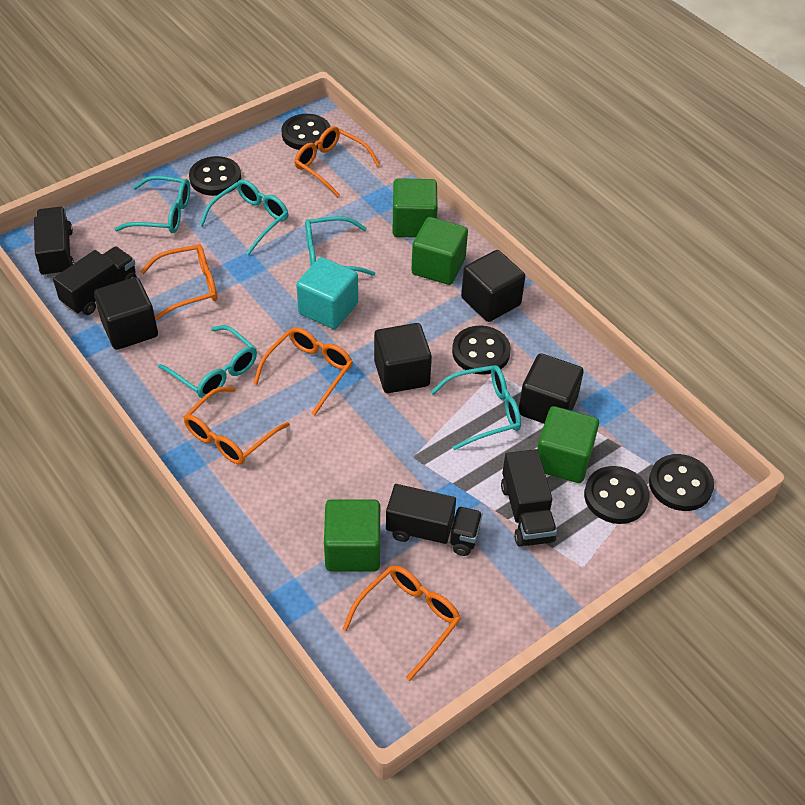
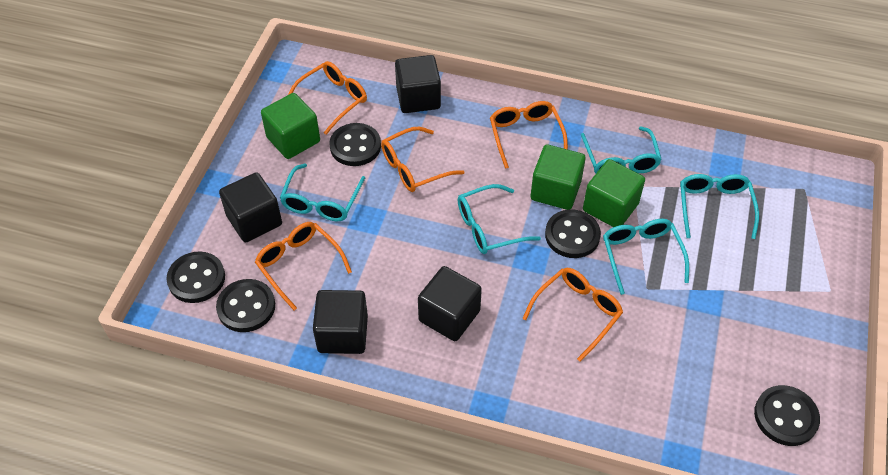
black truck: 4 -> 0
green cube: 4 -> 3
turquoise cube: 1 -> 0

